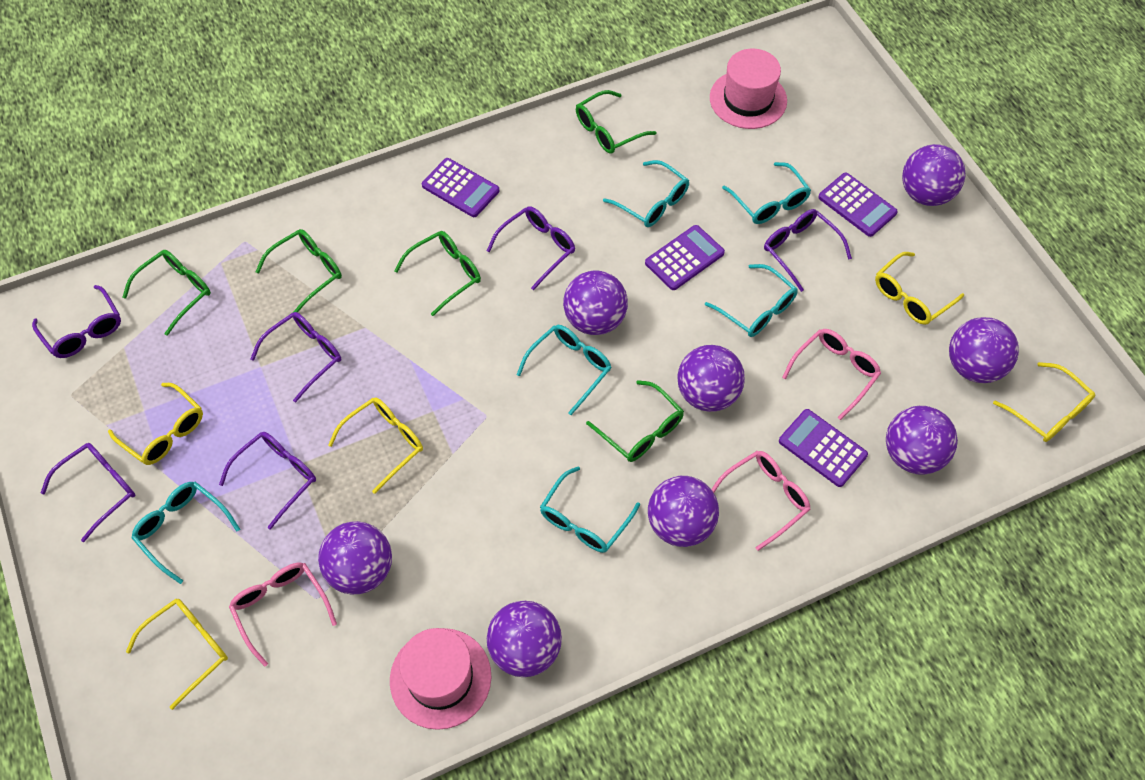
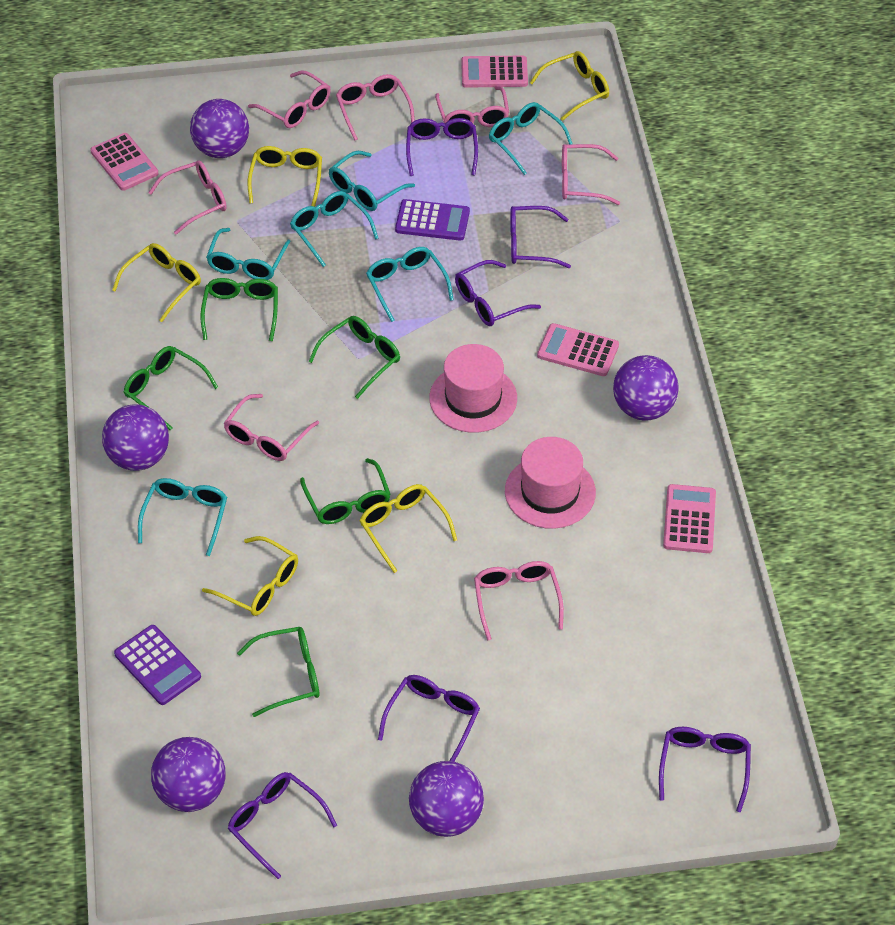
pink calculator: 0 -> 4
pink glasses: 3 -> 7
purple ball: 8 -> 5
purple calculator: 4 -> 2

